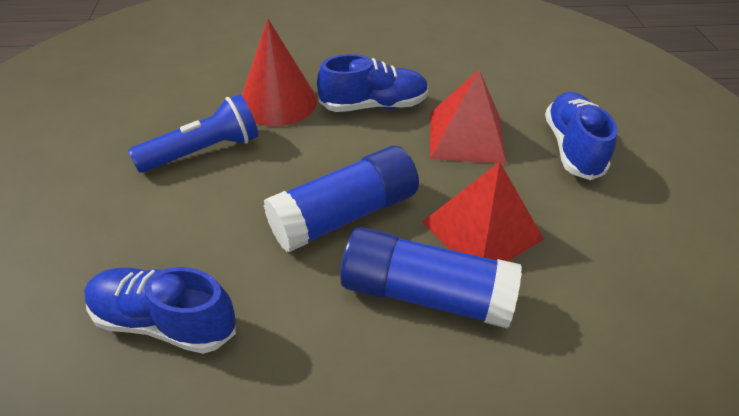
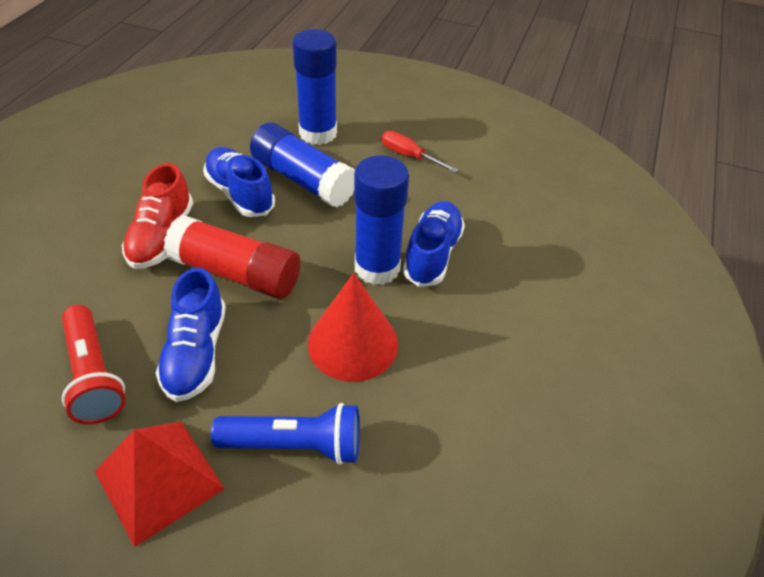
blue glue stick: 2 -> 3
red flashlight: 0 -> 1
red glue stick: 0 -> 1
red pyramid: 2 -> 1
red screwdriver: 0 -> 1
red shoe: 0 -> 1

